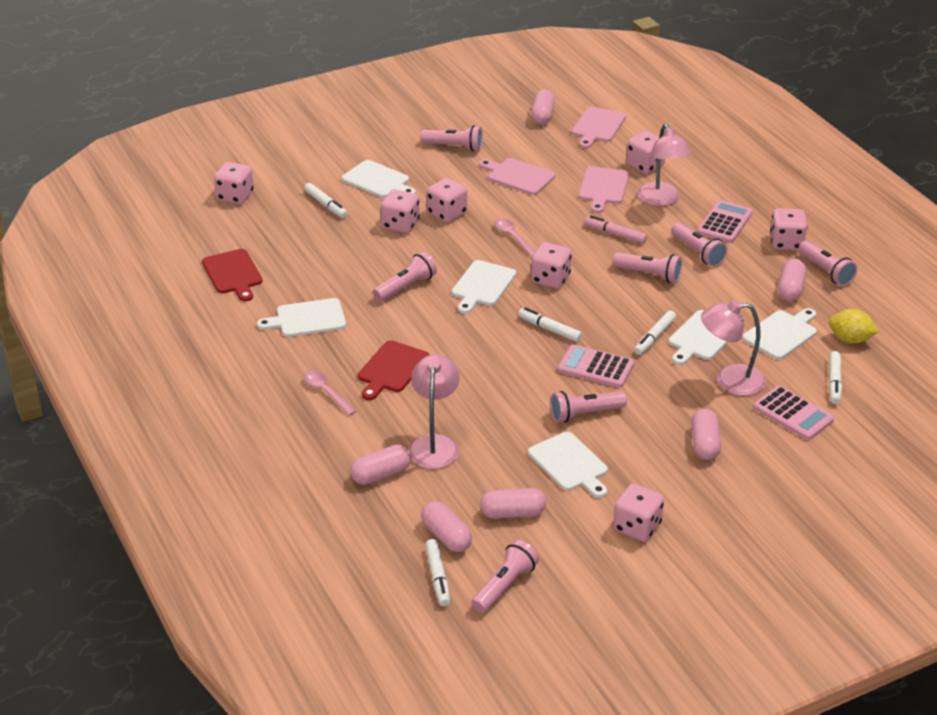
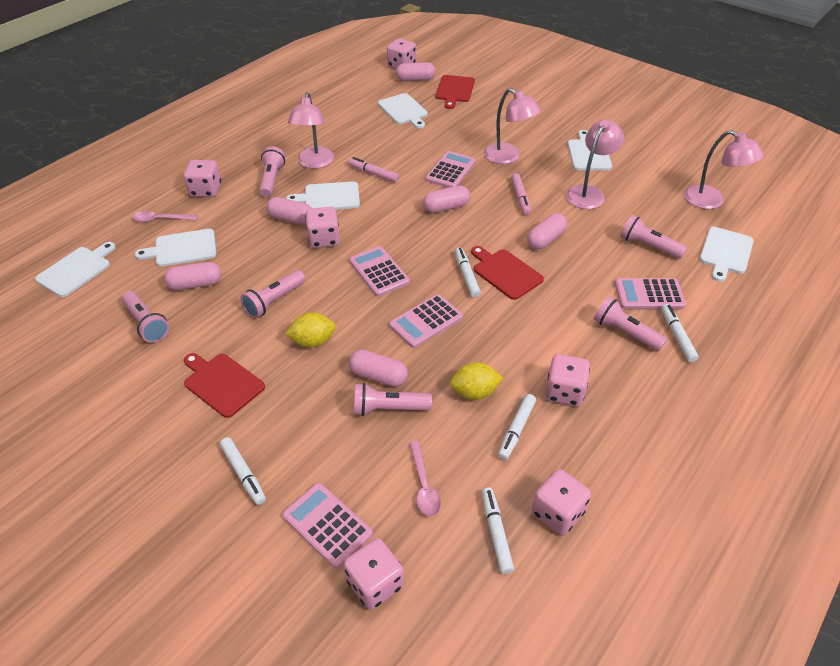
pink calculator: 3 -> 5
pink cutting board: 3 -> 0
pink dice: 7 -> 6
pink flashlight: 7 -> 6
pink lamp: 3 -> 4
pink marker: 1 -> 2
red cutting board: 2 -> 3
yellow lemon: 1 -> 2

